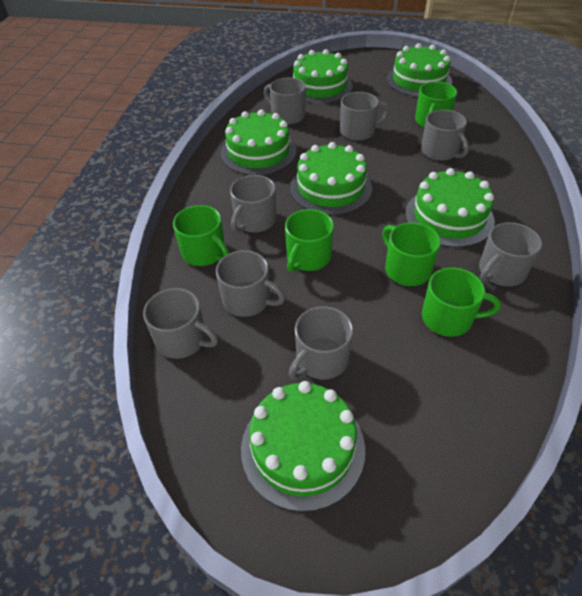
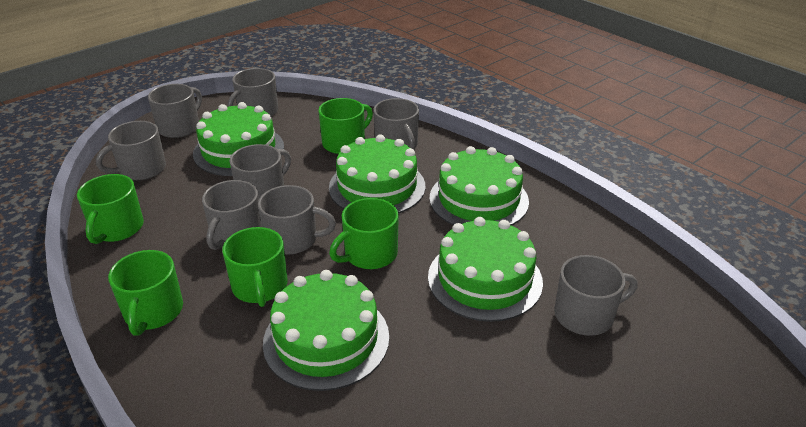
green cake: 6 -> 5

